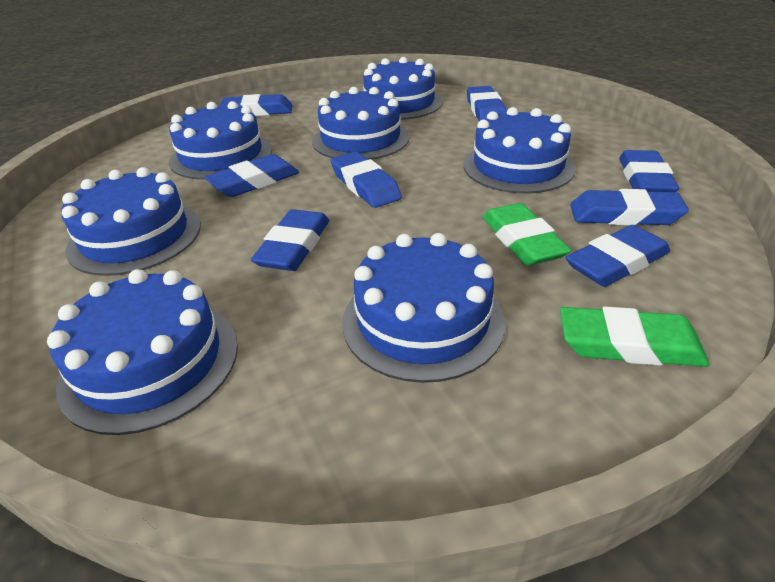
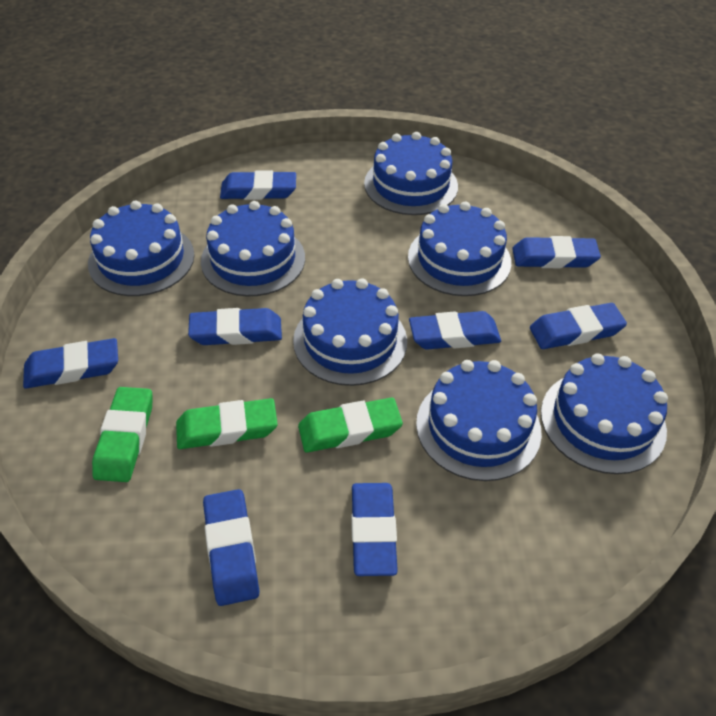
green eraser: 2 -> 3

